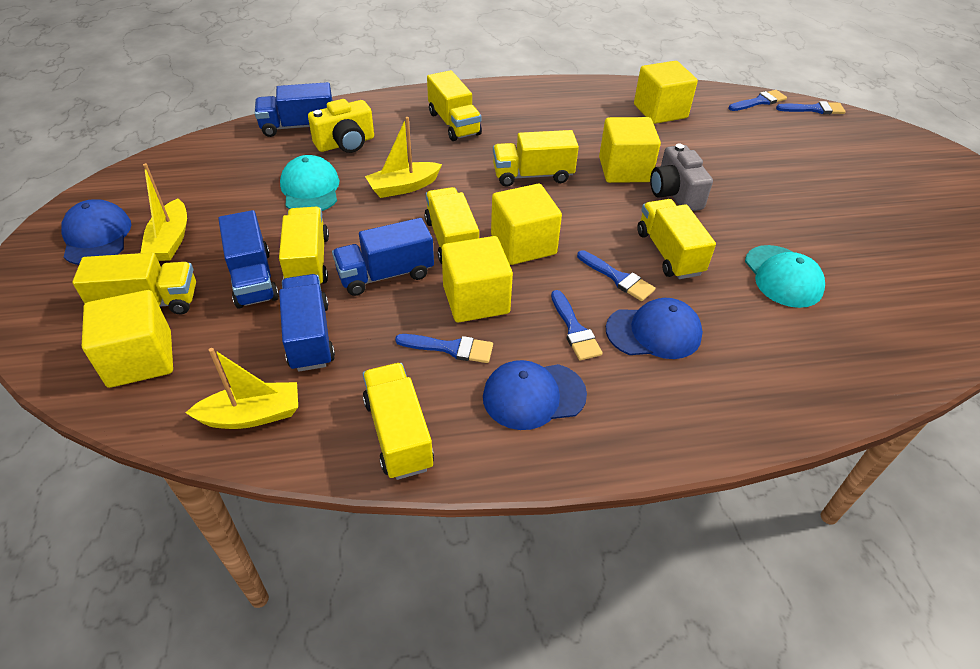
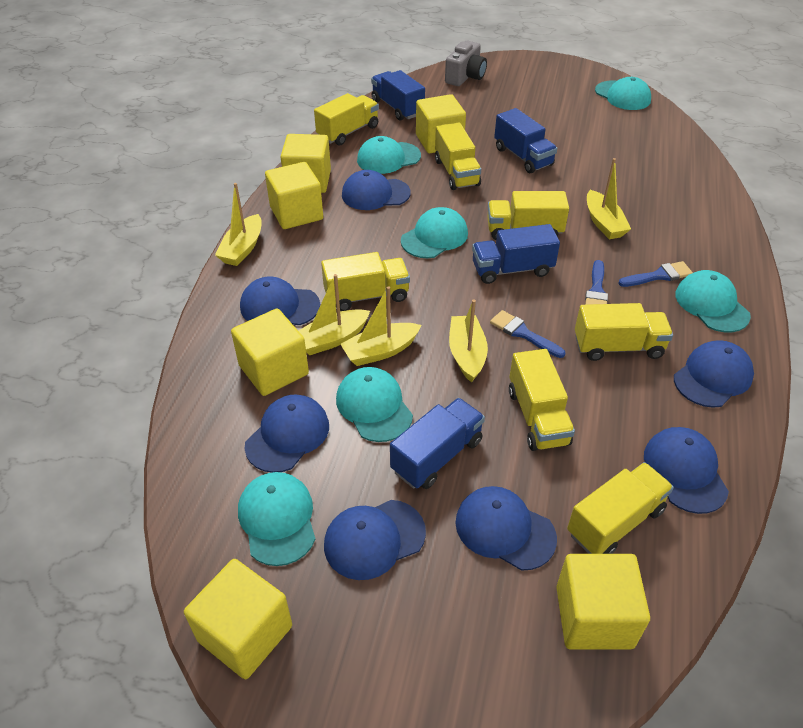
blue brush: 5 -> 3
blue cap: 3 -> 7
turquoise cap: 2 -> 6
yellow boat: 3 -> 5
yellow camera: 1 -> 0
yellow cube: 5 -> 6

